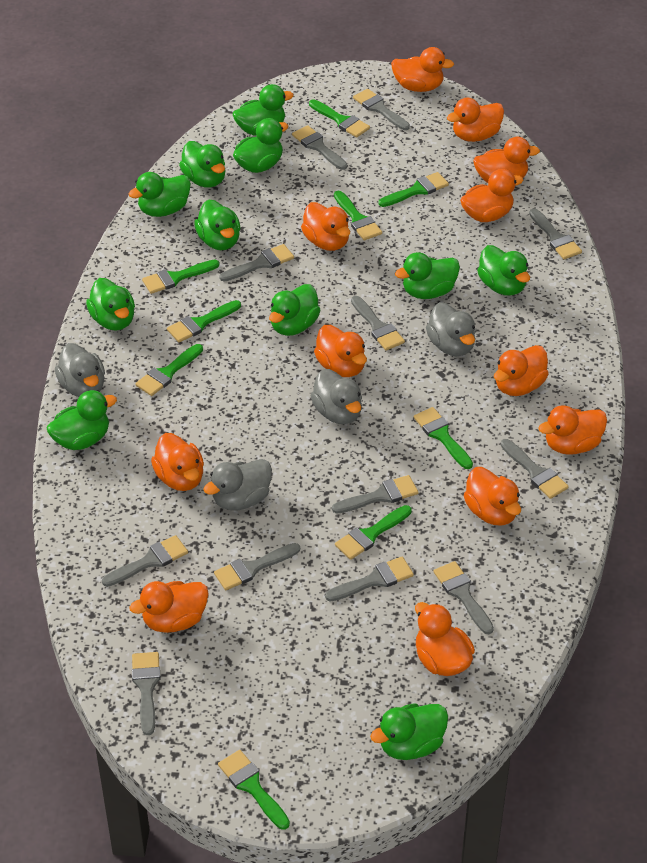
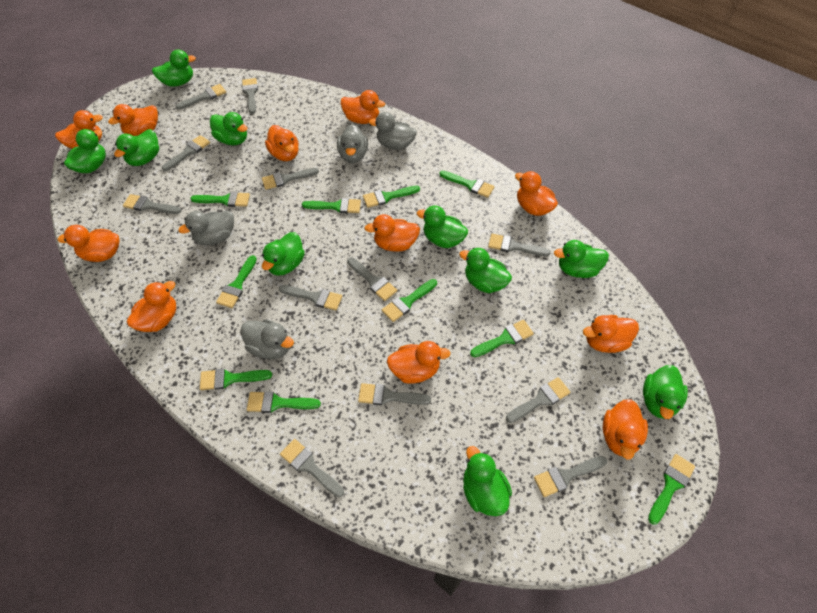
green brush: 9 -> 10
green duck: 11 -> 10
orange duck: 12 -> 11

